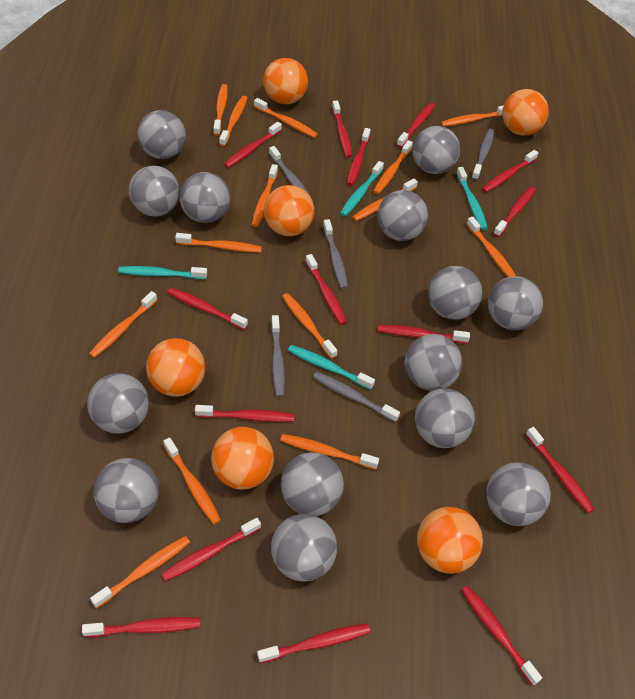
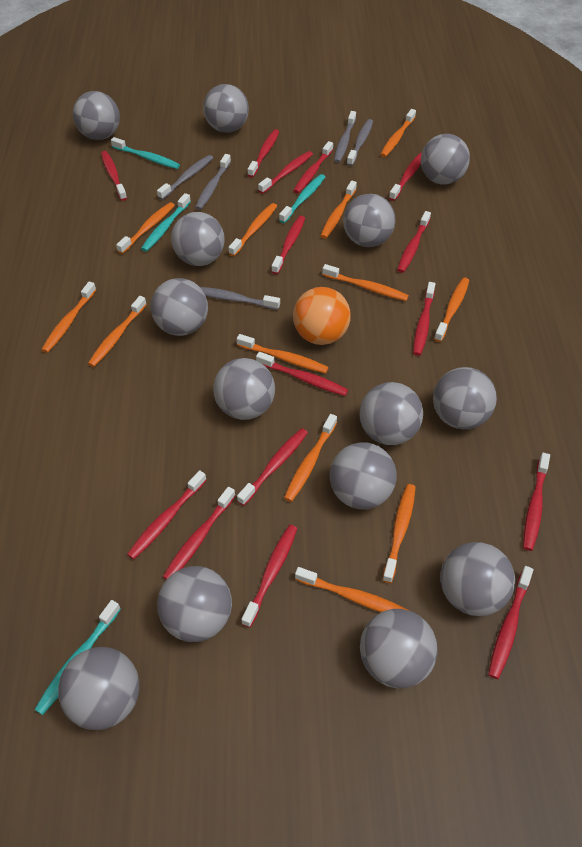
orange ball: 6 -> 1
orange toothbrush: 14 -> 12

